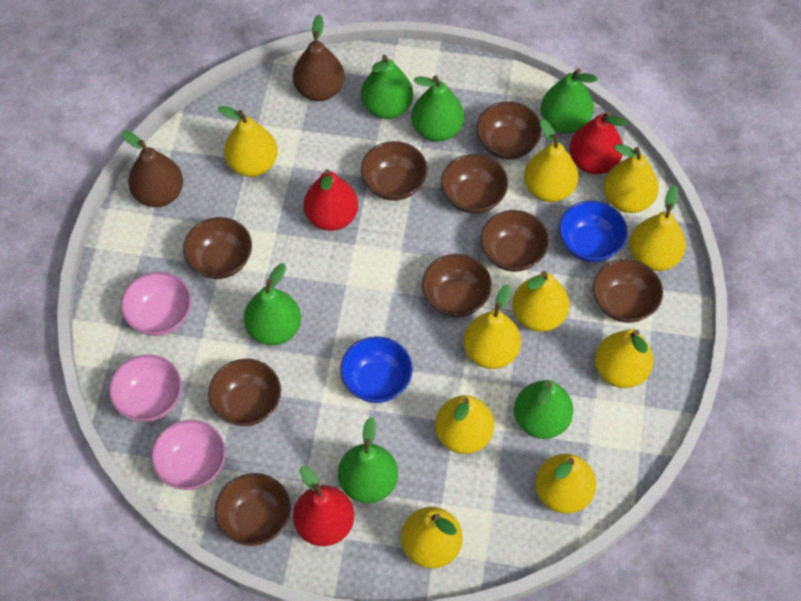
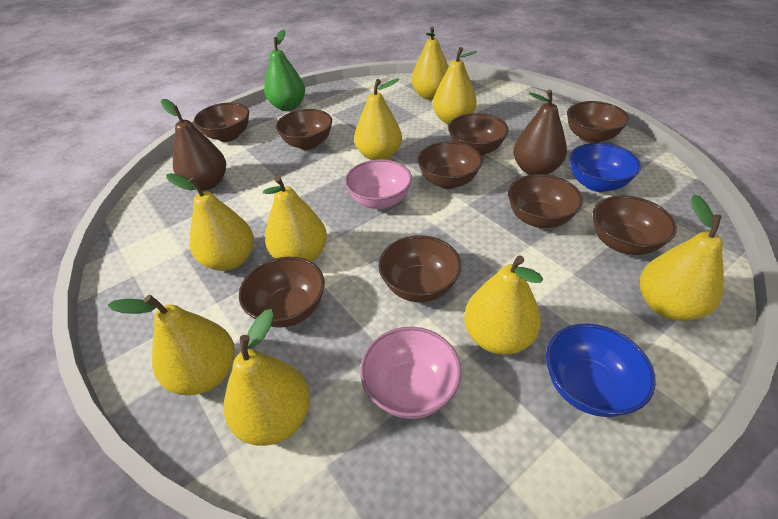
green pear: 6 -> 1
pink bowl: 3 -> 2
red pear: 3 -> 0
yellow pear: 10 -> 9

